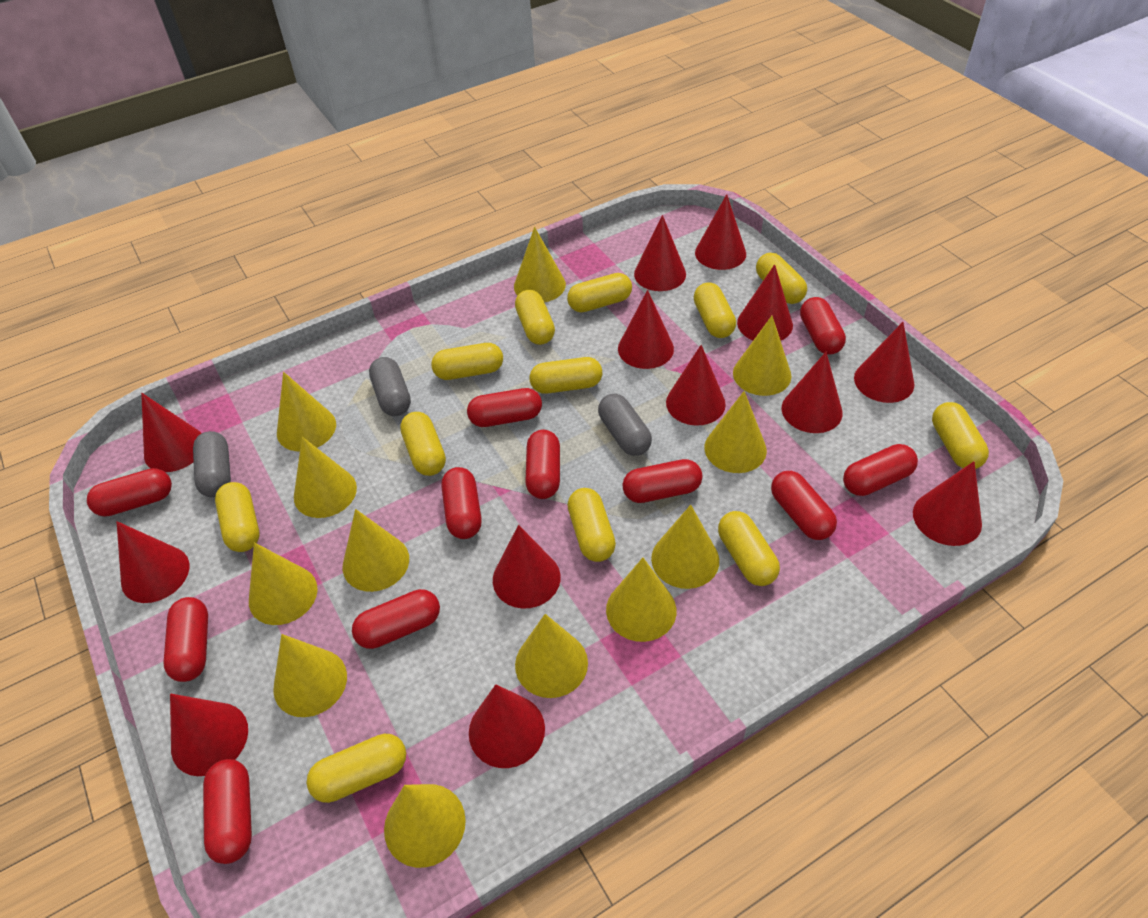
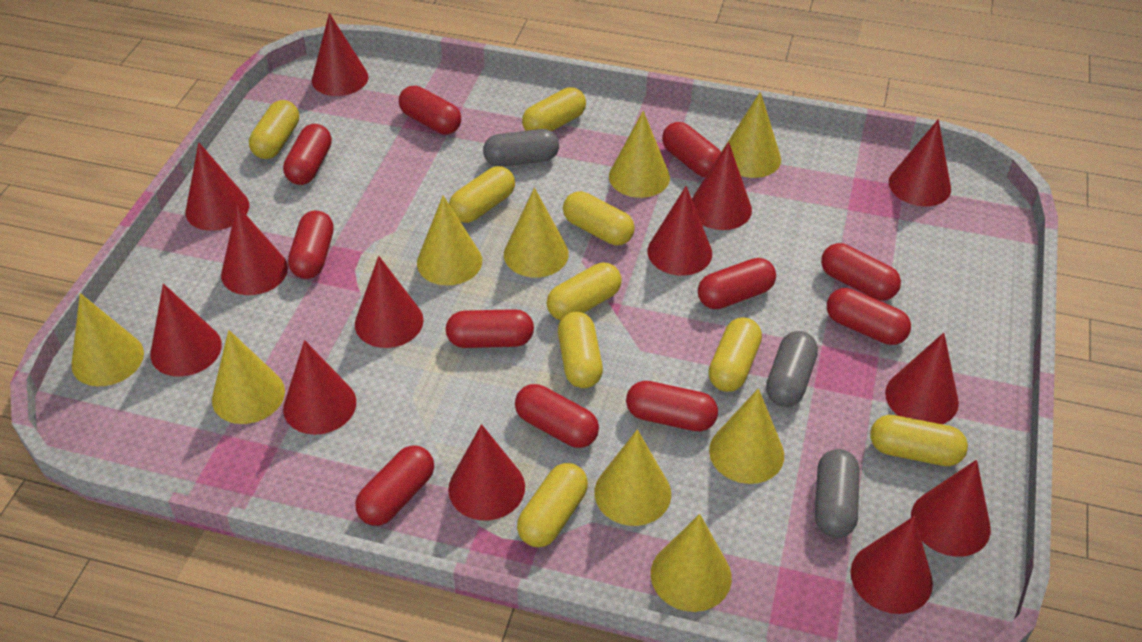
yellow capsule: 12 -> 9
yellow cone: 12 -> 9

